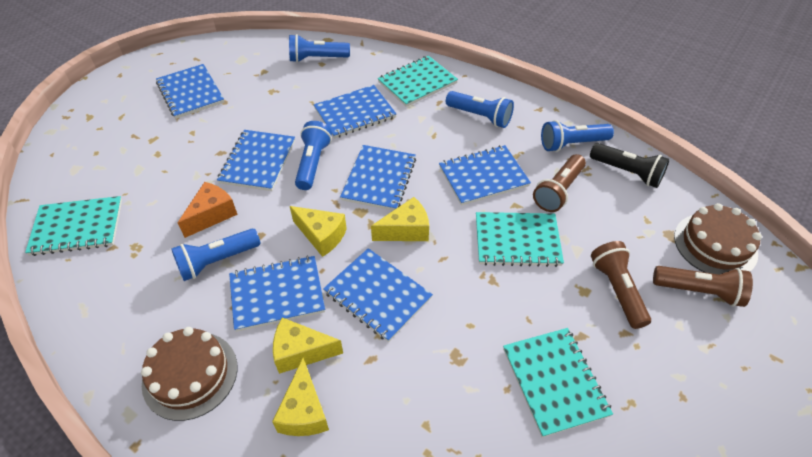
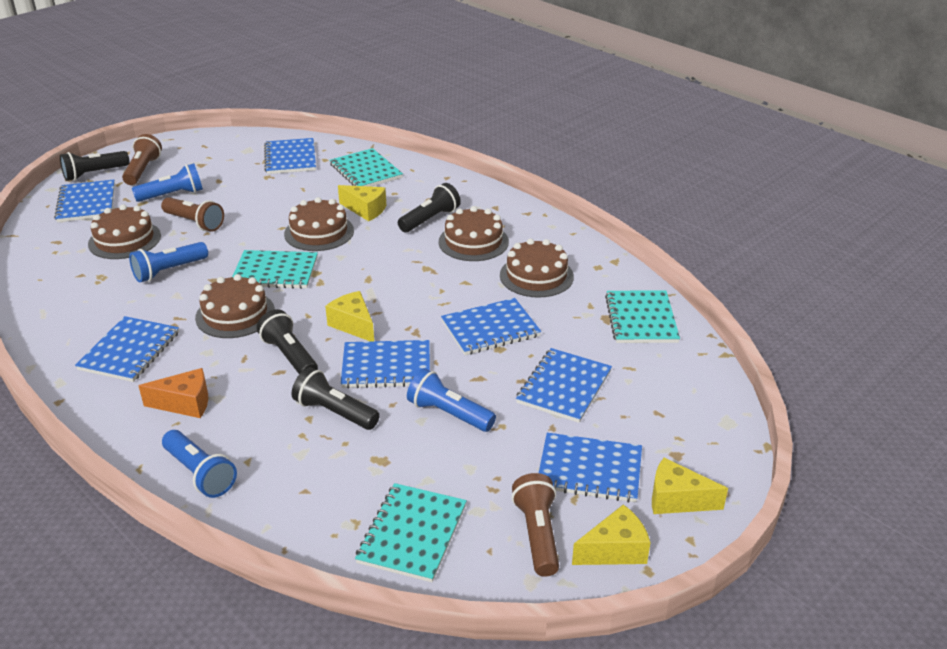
black flashlight: 1 -> 4
blue flashlight: 5 -> 4
brown cake: 2 -> 5

